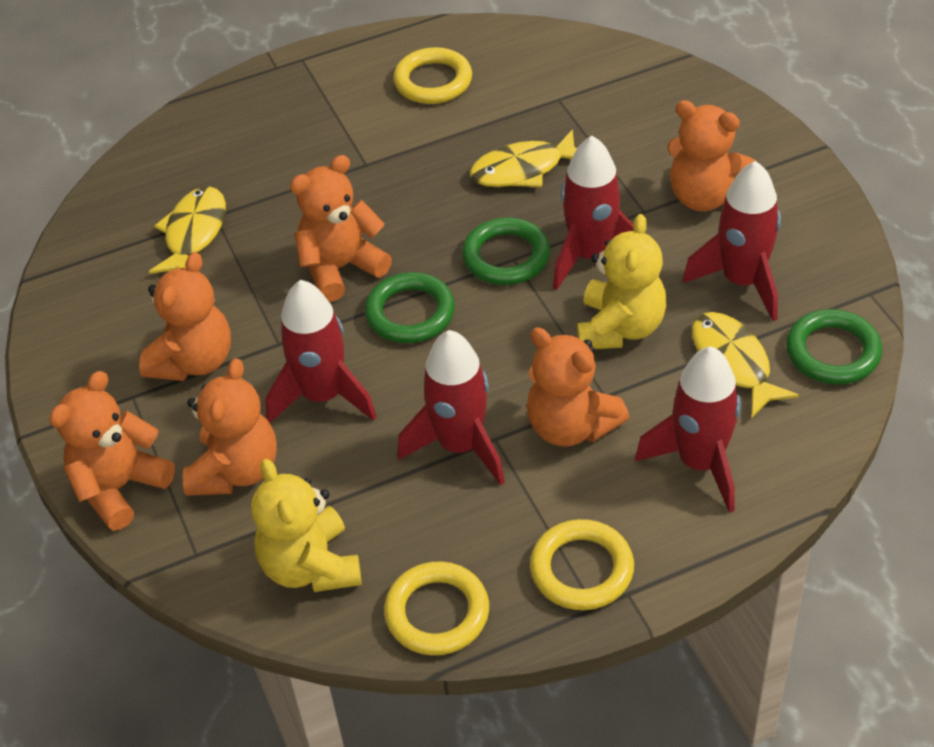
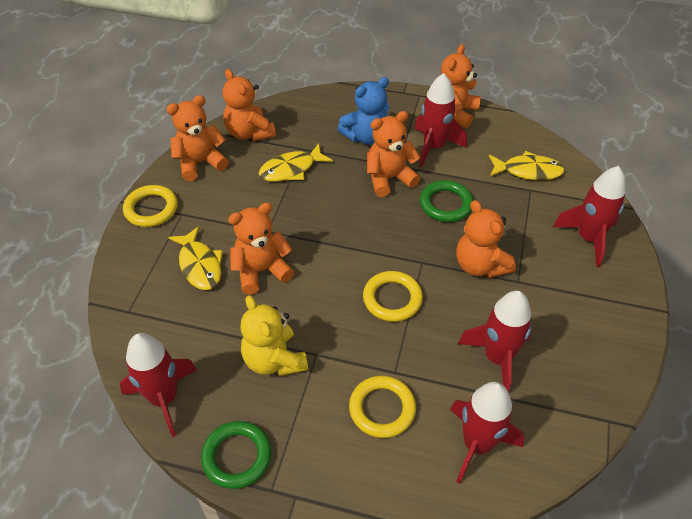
blue teddy bear: 0 -> 1
green ring: 3 -> 2
yellow teddy bear: 2 -> 1

